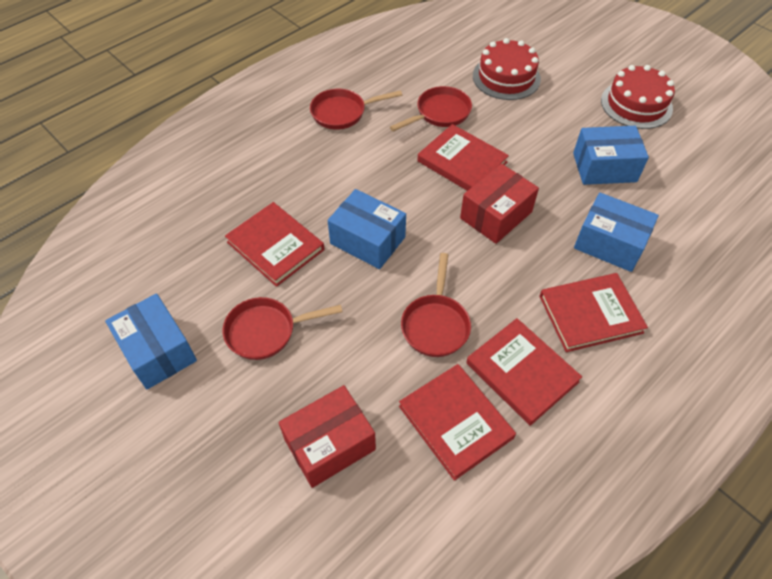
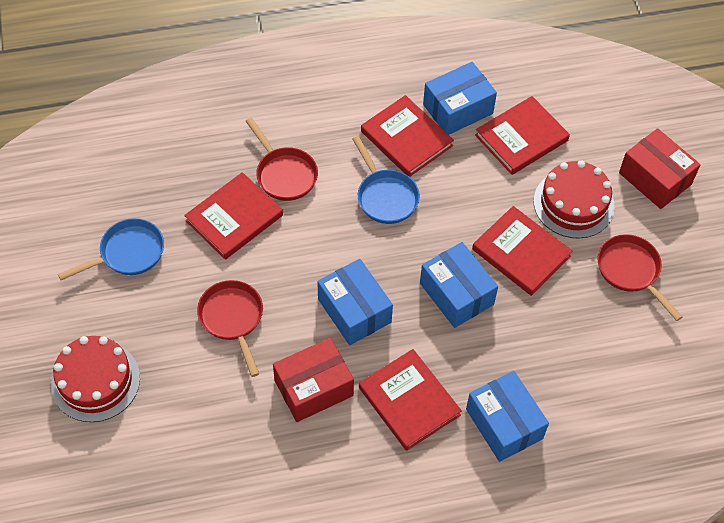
blue pan: 0 -> 2
red pan: 4 -> 3

